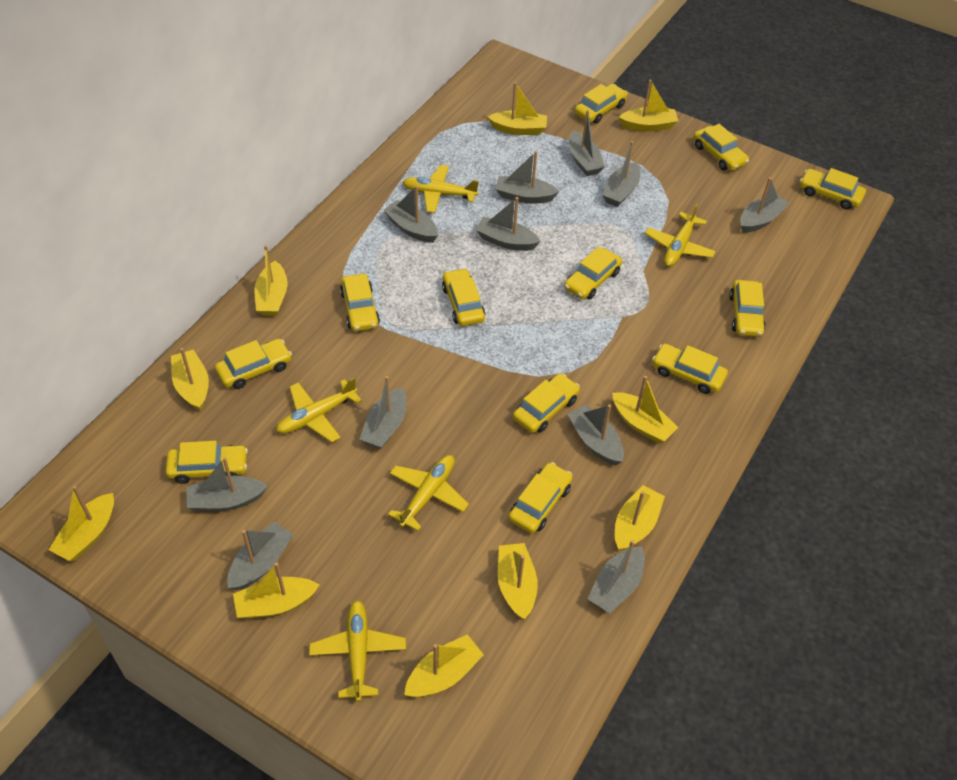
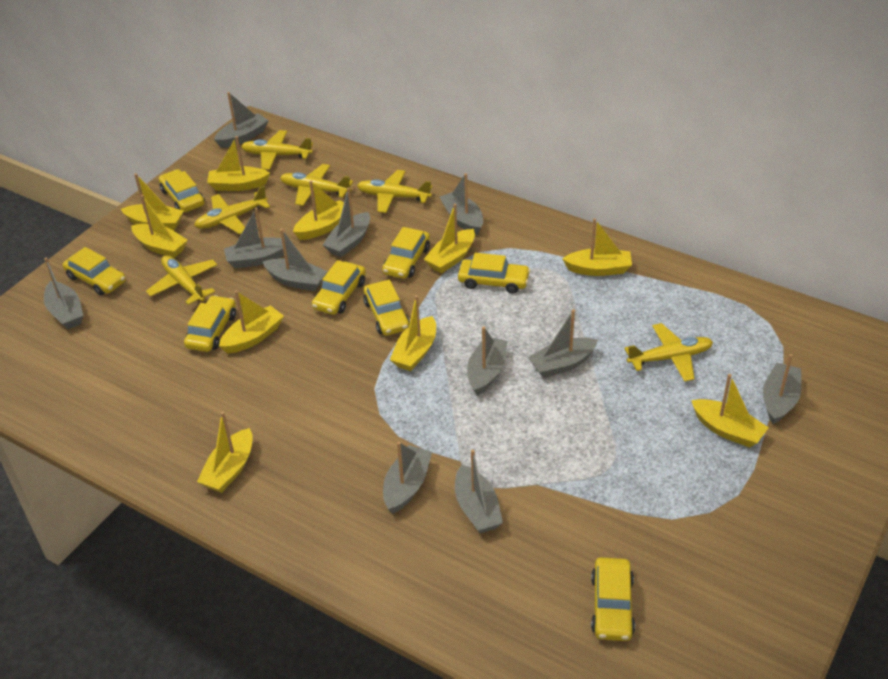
yellow car: 12 -> 8
yellow plane: 5 -> 6

